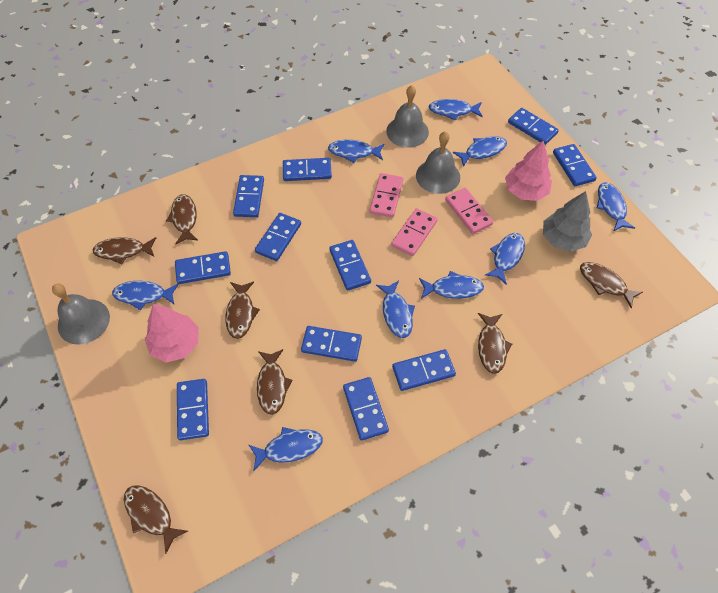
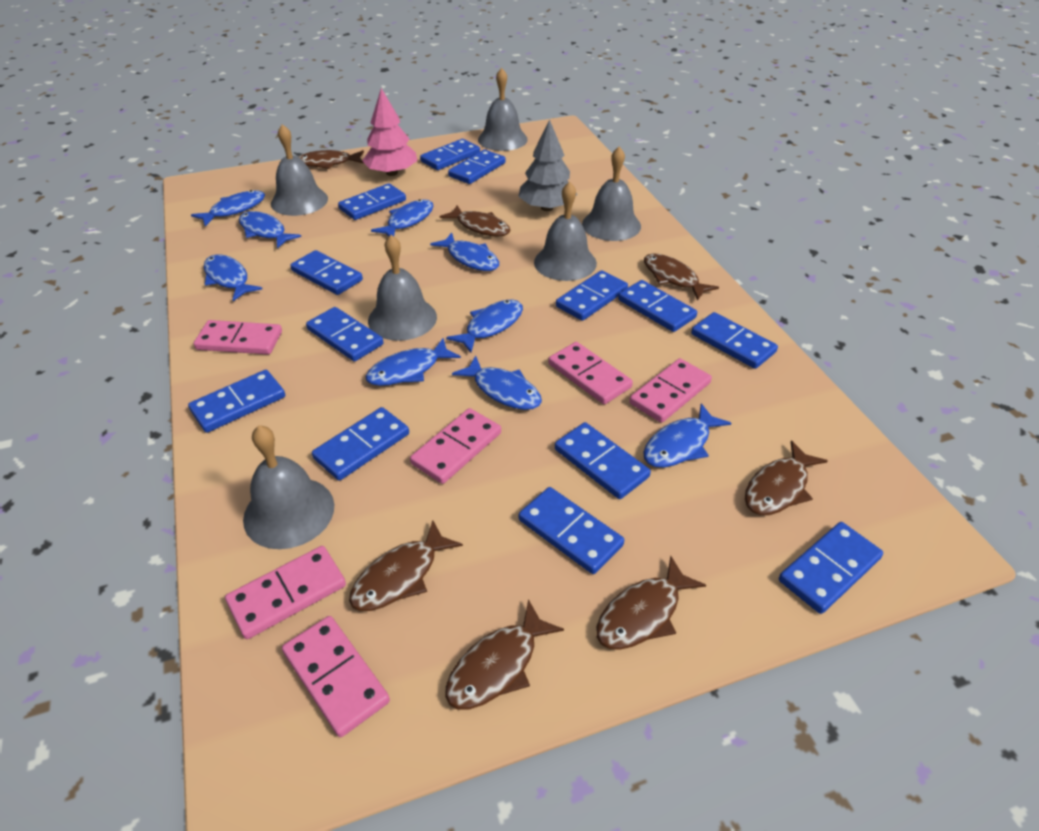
blue domino: 11 -> 13
grey bell: 3 -> 6
pink domino: 3 -> 6
pink tree: 2 -> 1

